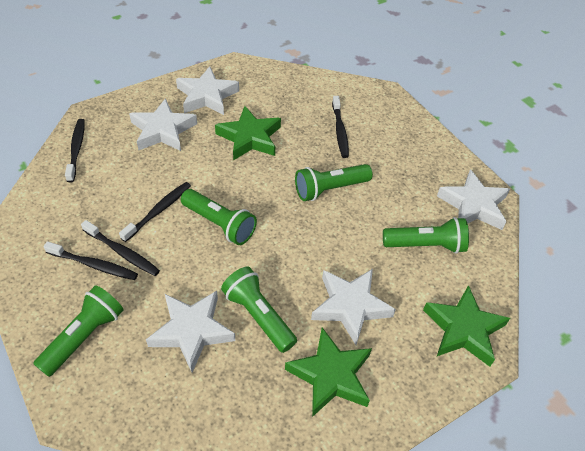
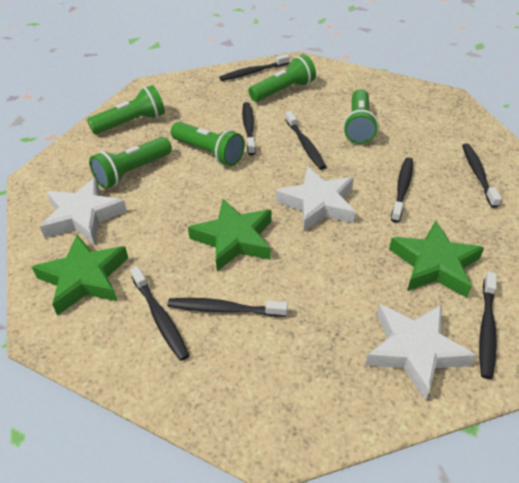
black toothbrush: 5 -> 8
white star: 5 -> 3

